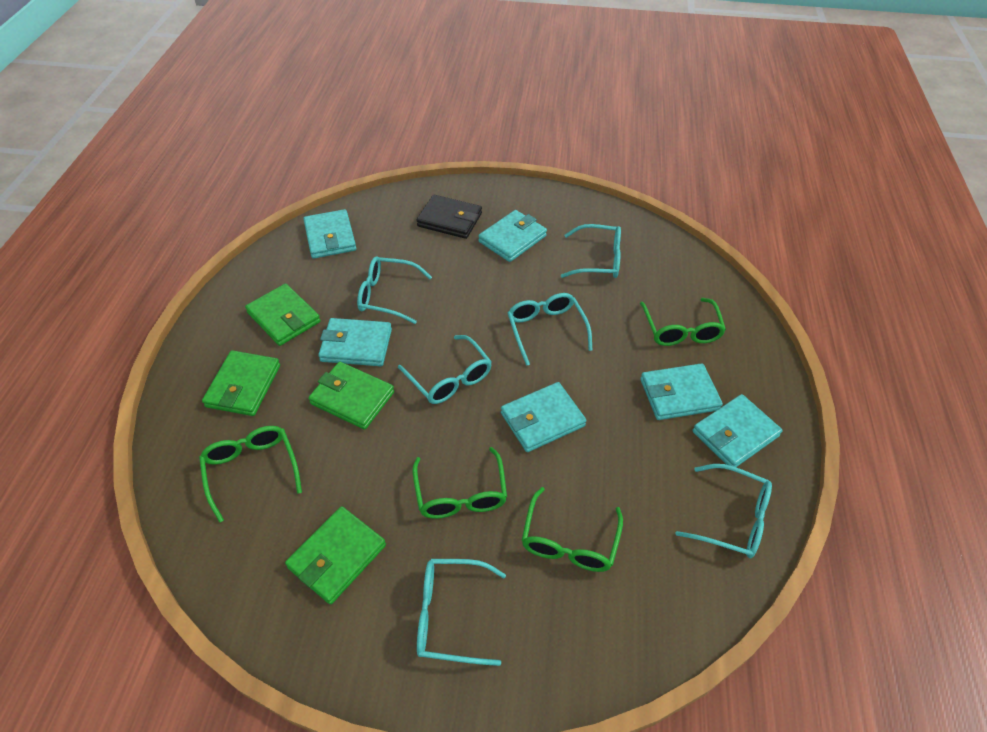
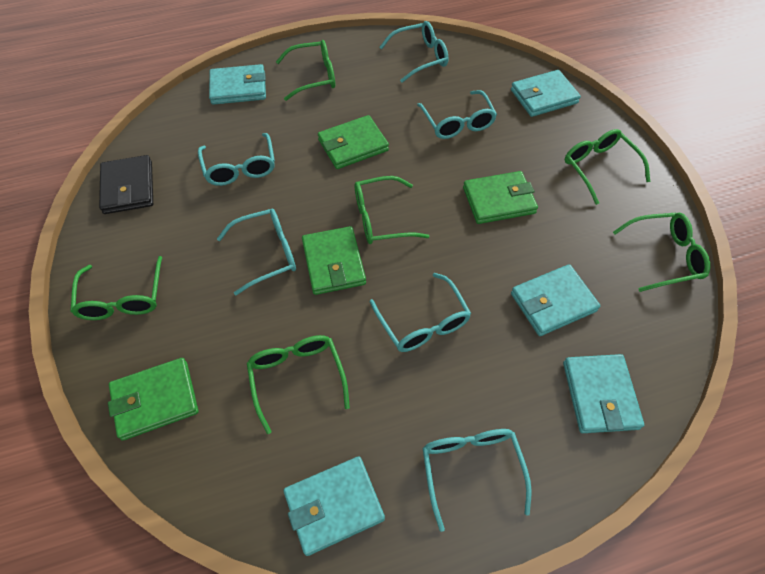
green glasses: 4 -> 6
turquoise wallet: 6 -> 5

